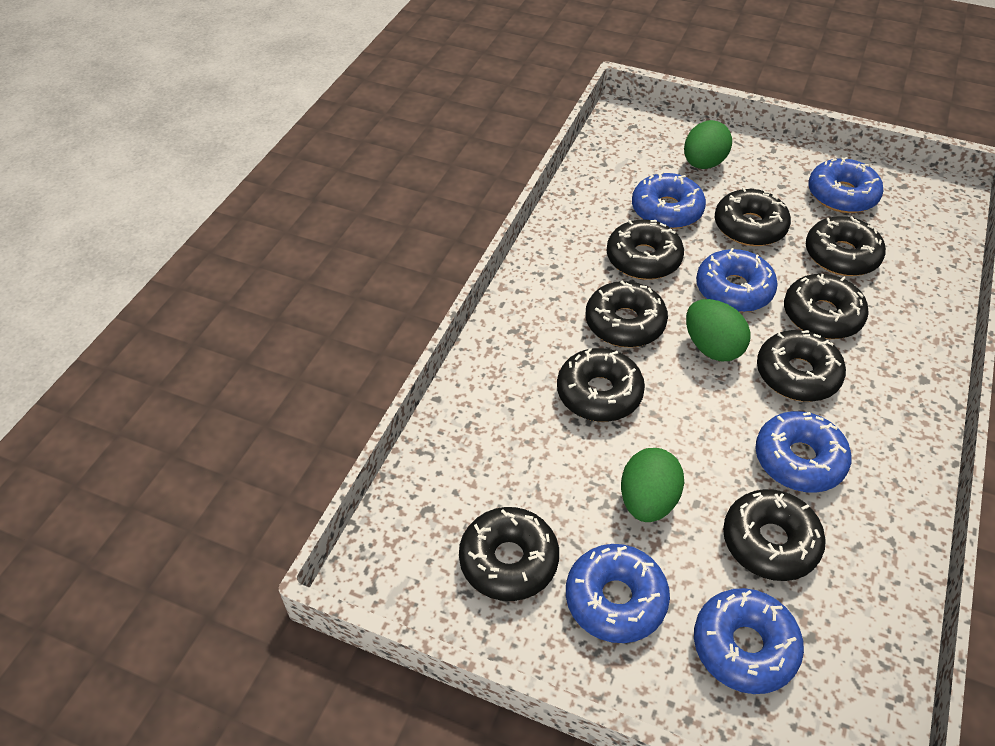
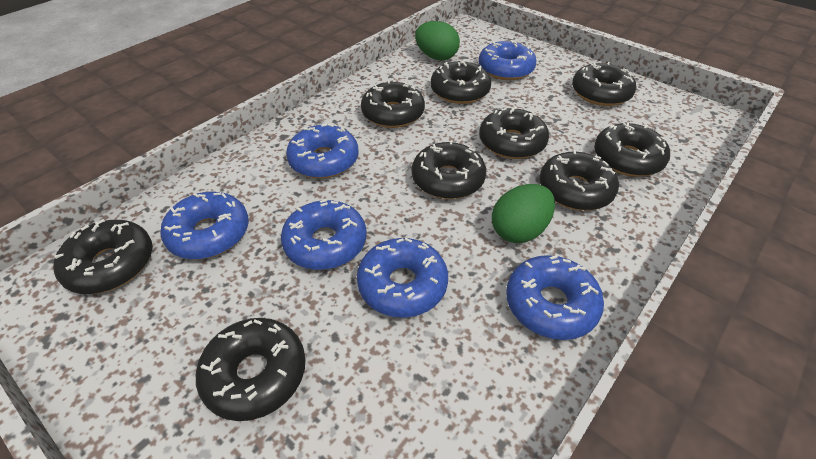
green egg: 3 -> 2

